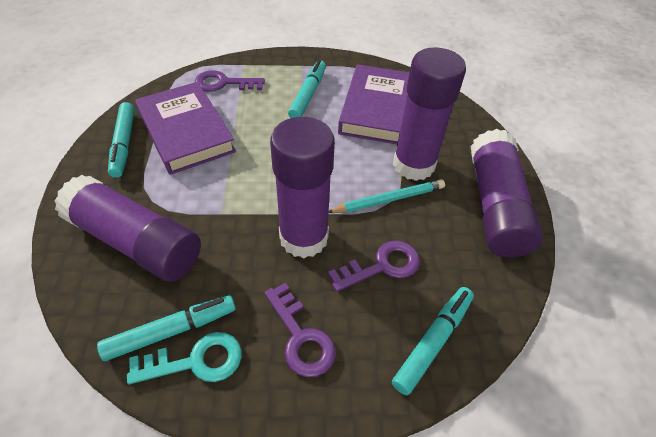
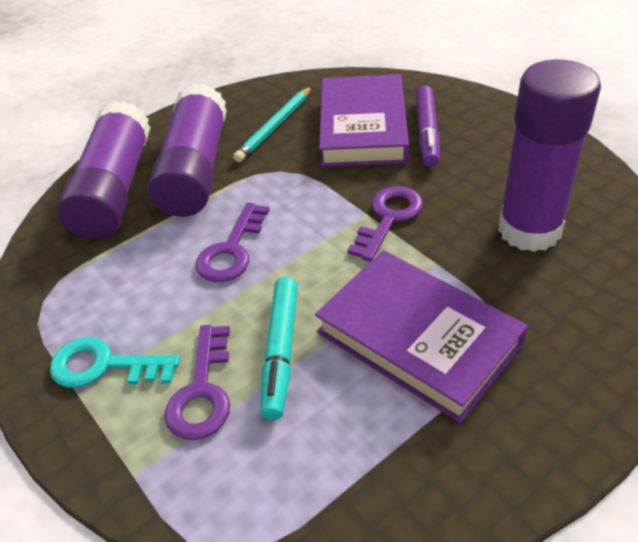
purple glue stick: 4 -> 3
purple marker: 0 -> 1
turquoise marker: 4 -> 1

